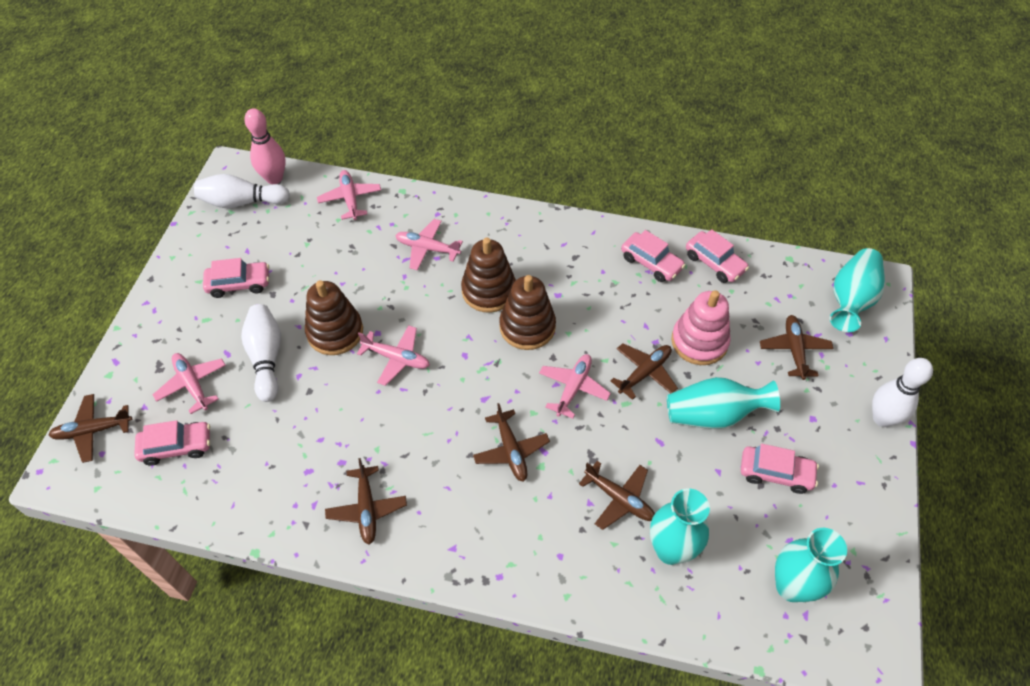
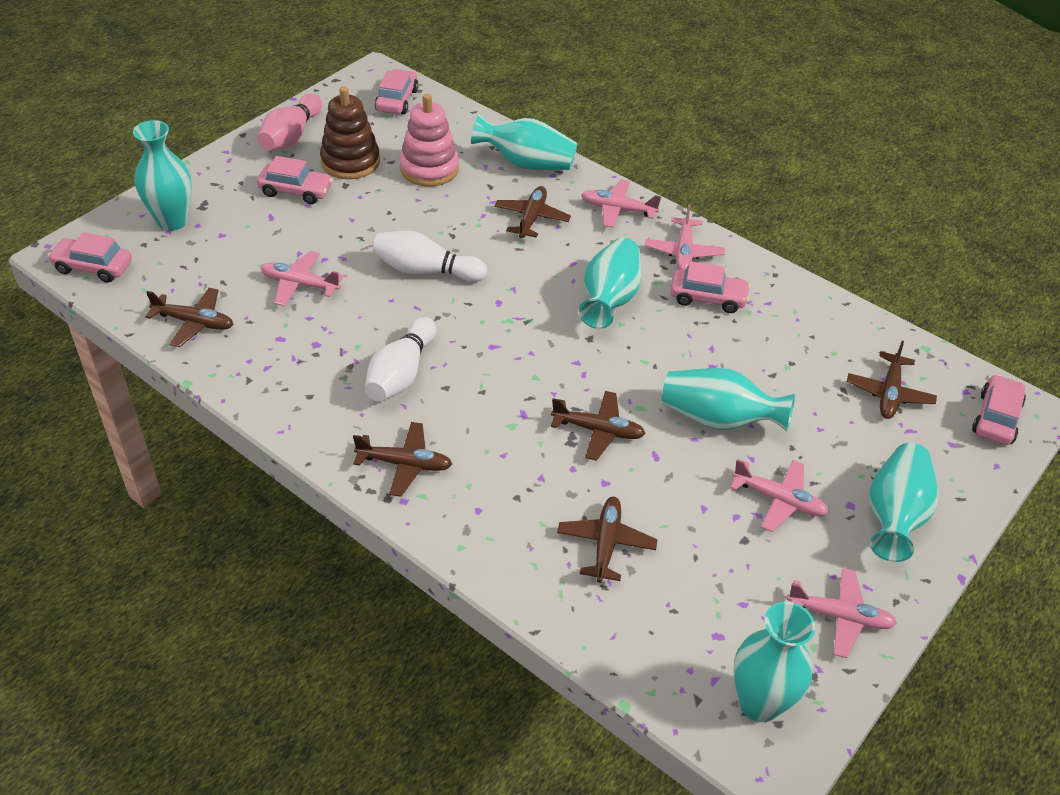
brown stacking toy: 3 -> 1
turquoise vase: 4 -> 6
white bowling pin: 3 -> 2

